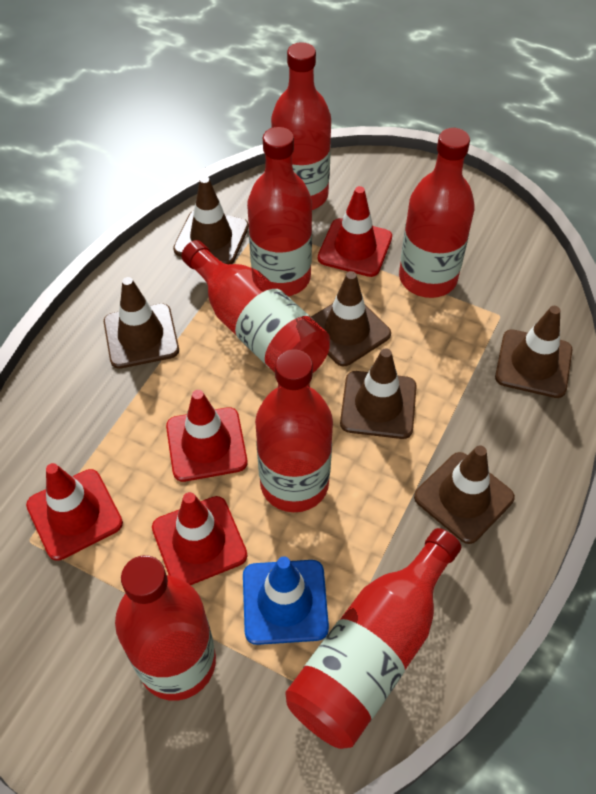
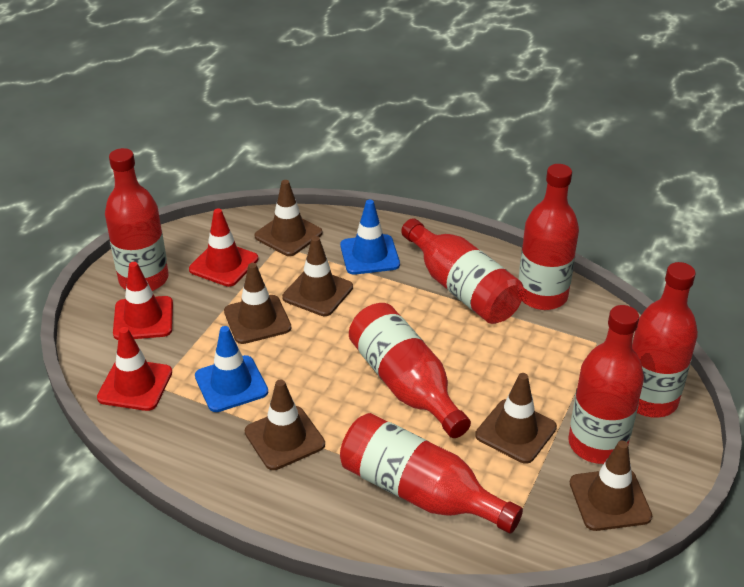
blue traffic cone: 1 -> 2
red traffic cone: 4 -> 3

